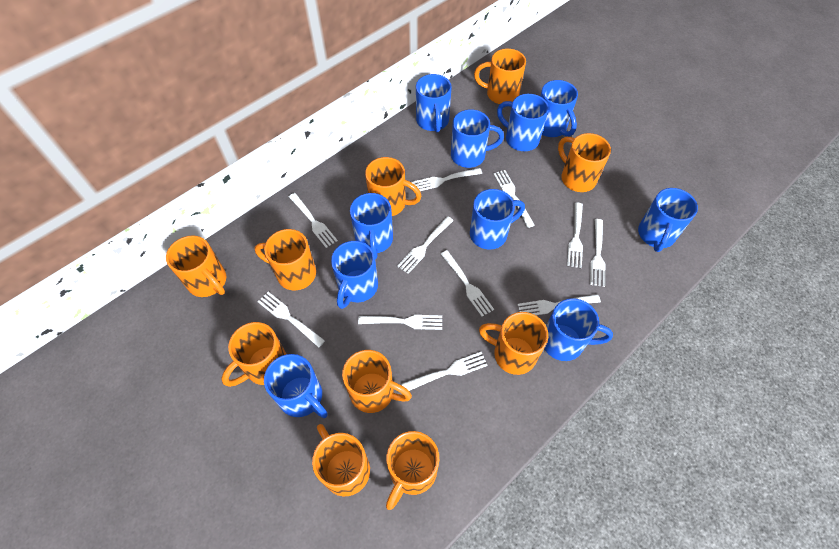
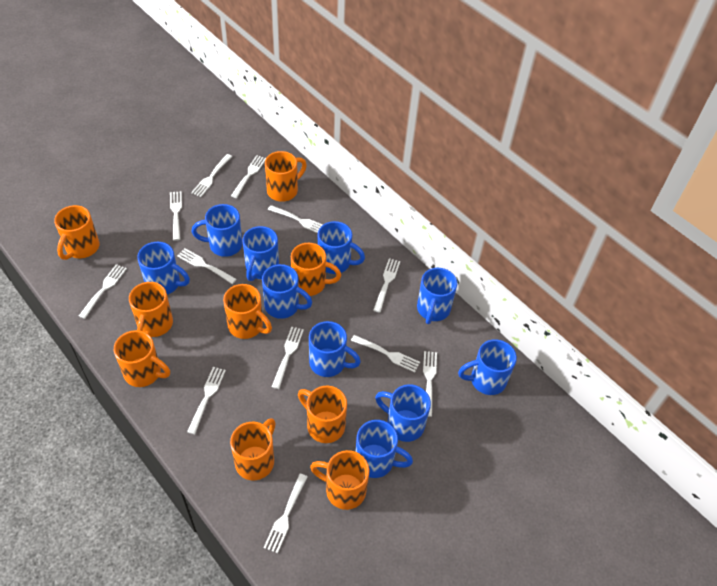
orange mug: 10 -> 9
white fork: 11 -> 12

